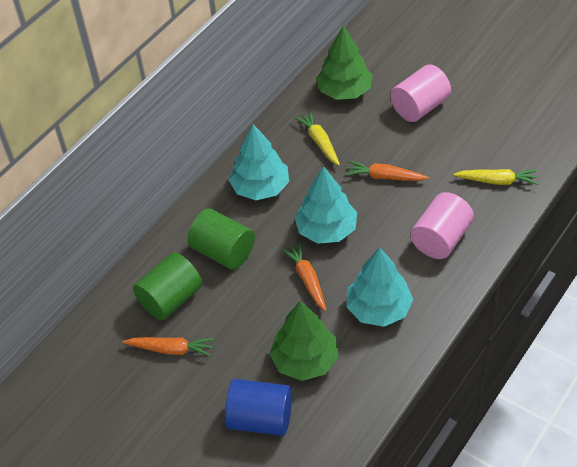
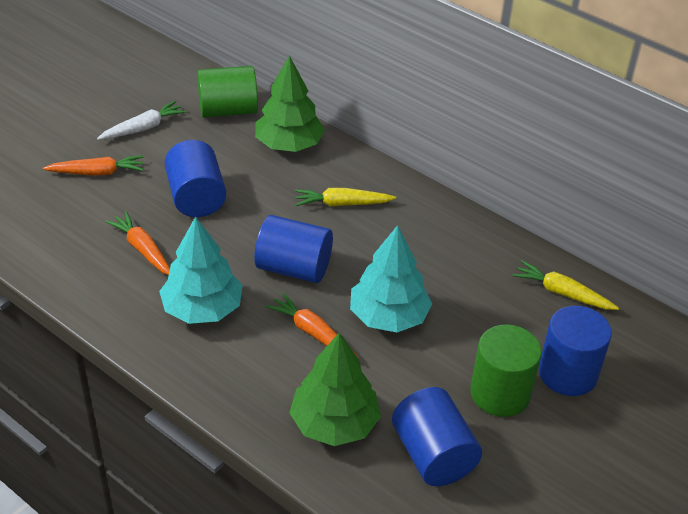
blue cylinder: 1 -> 4
pink cylinder: 2 -> 0
turquoise tree: 3 -> 2
white carrot: 0 -> 1

